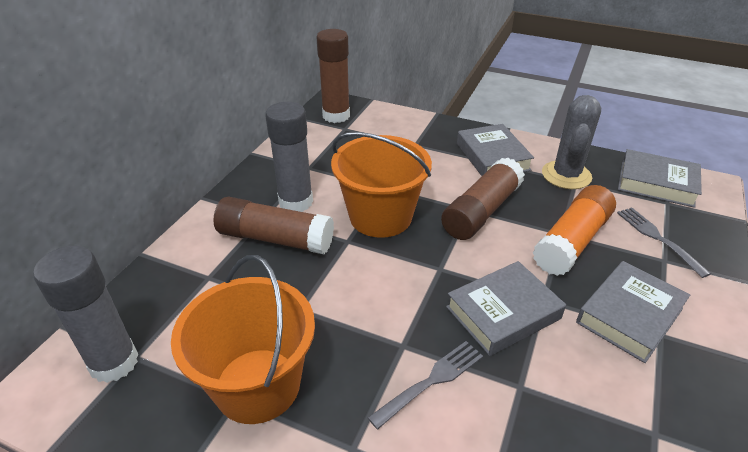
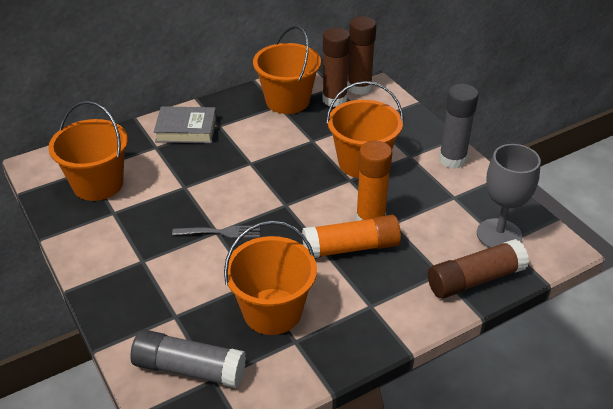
grey book: 4 -> 1
grey cactus: 1 -> 0
grey fork: 2 -> 1
grey goblet: 0 -> 1
orange bucket: 2 -> 4
orange glue stick: 1 -> 2

